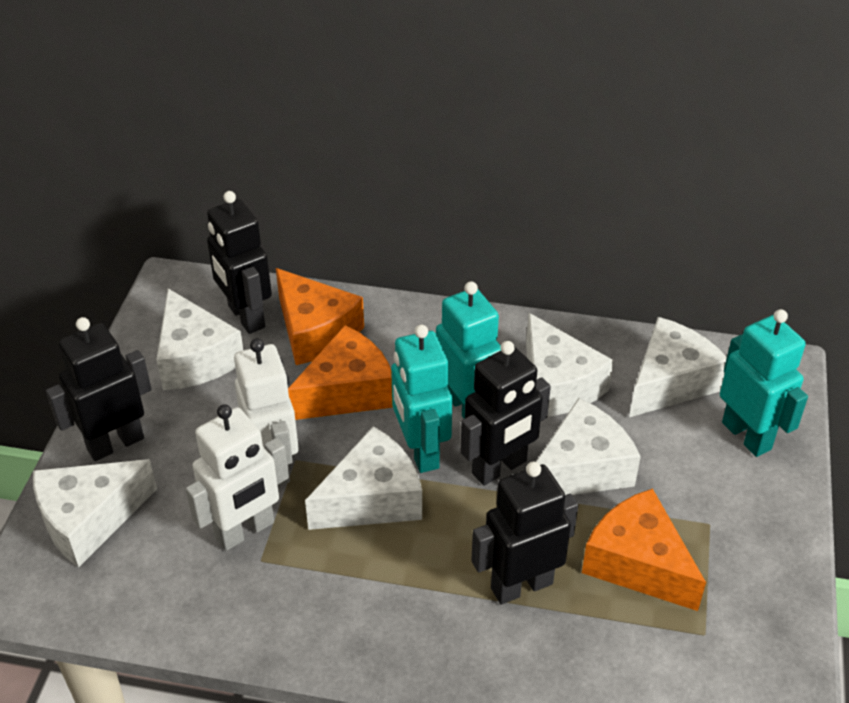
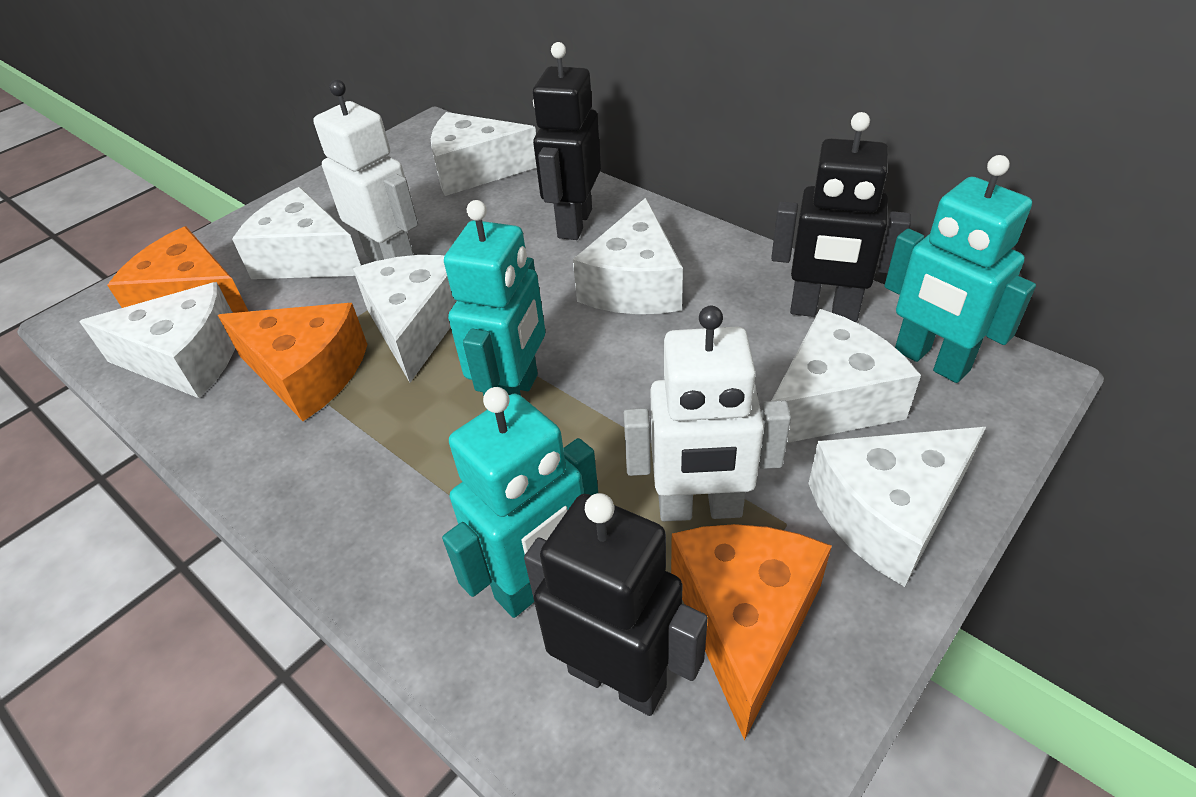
black robot: 4 -> 3
white cheese: 6 -> 7

